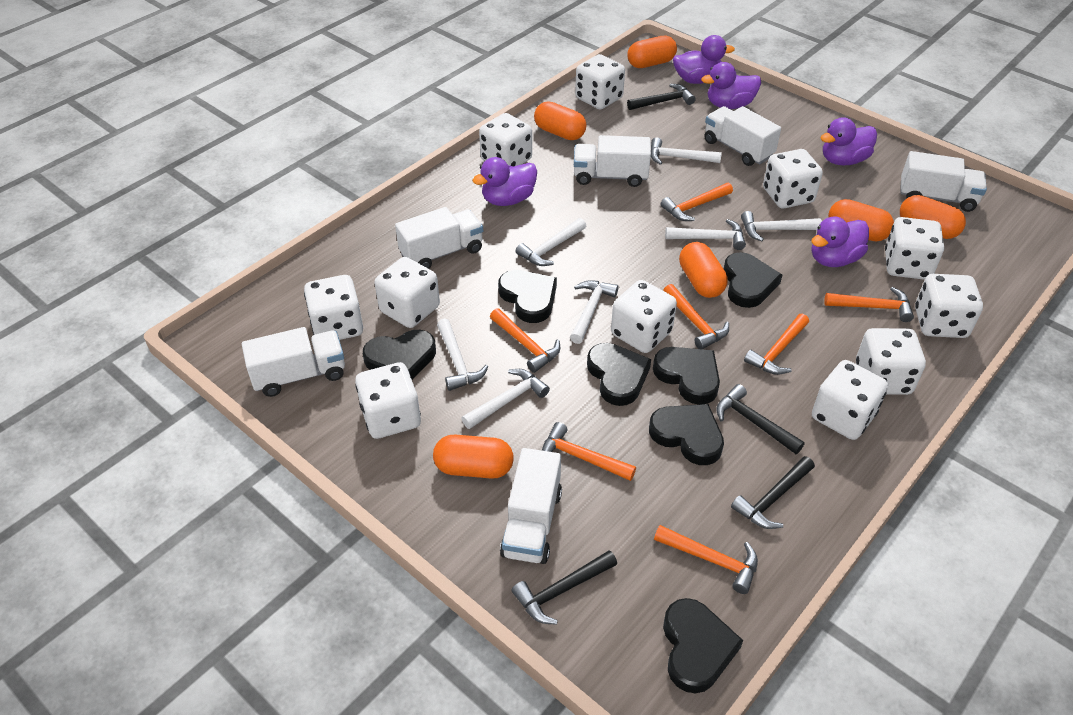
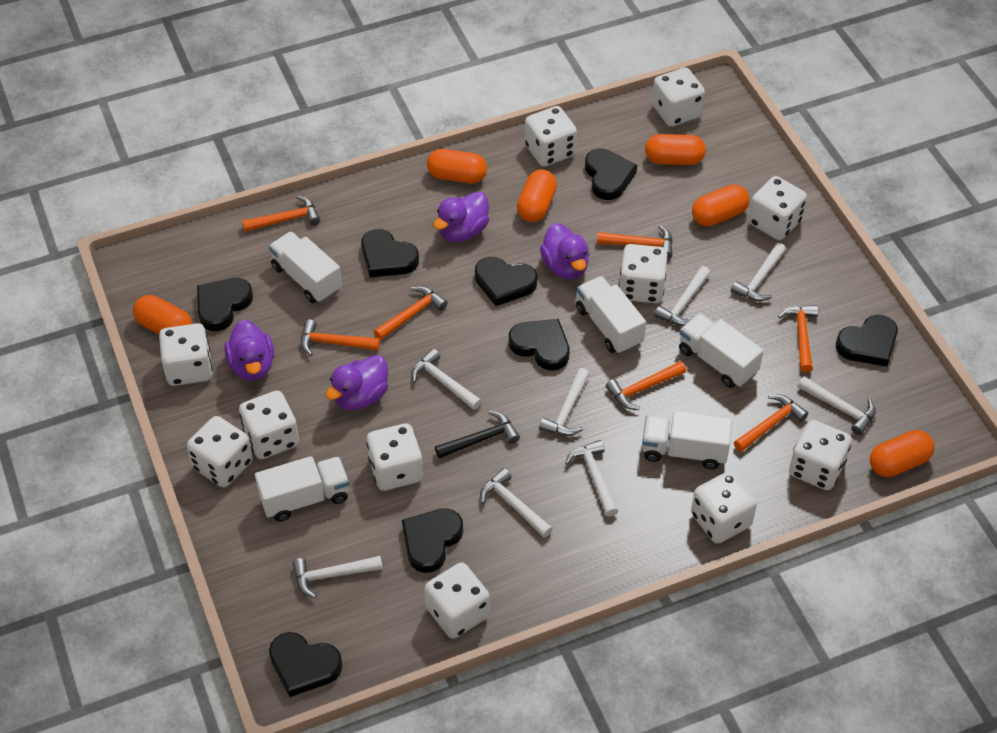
black hammer: 4 -> 1
black heart: 7 -> 8
purple duck: 5 -> 4
white hammer: 7 -> 8
white truck: 6 -> 5

